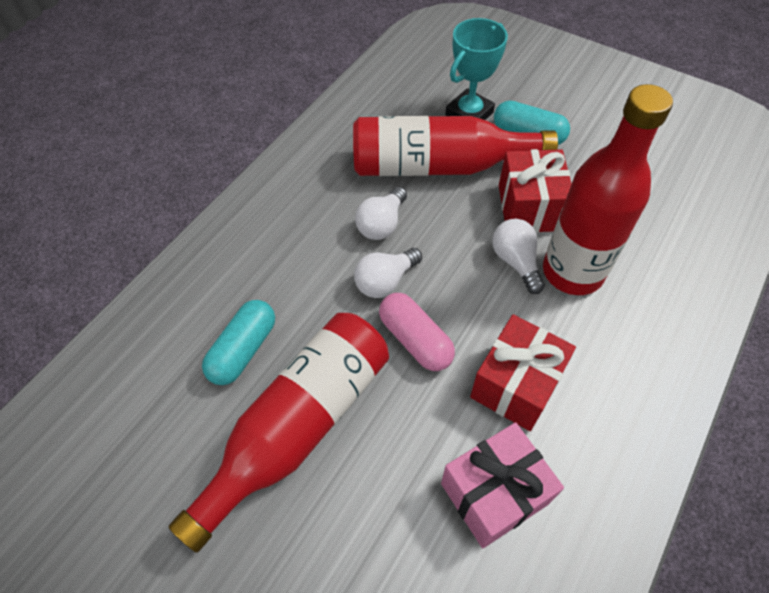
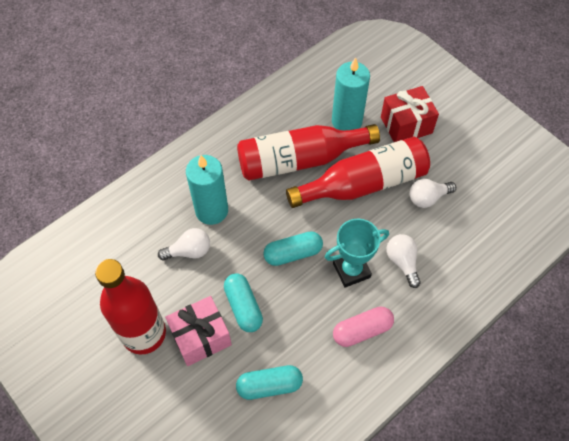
red gift: 2 -> 1
turquoise candle: 0 -> 2
turquoise capsule: 2 -> 3

